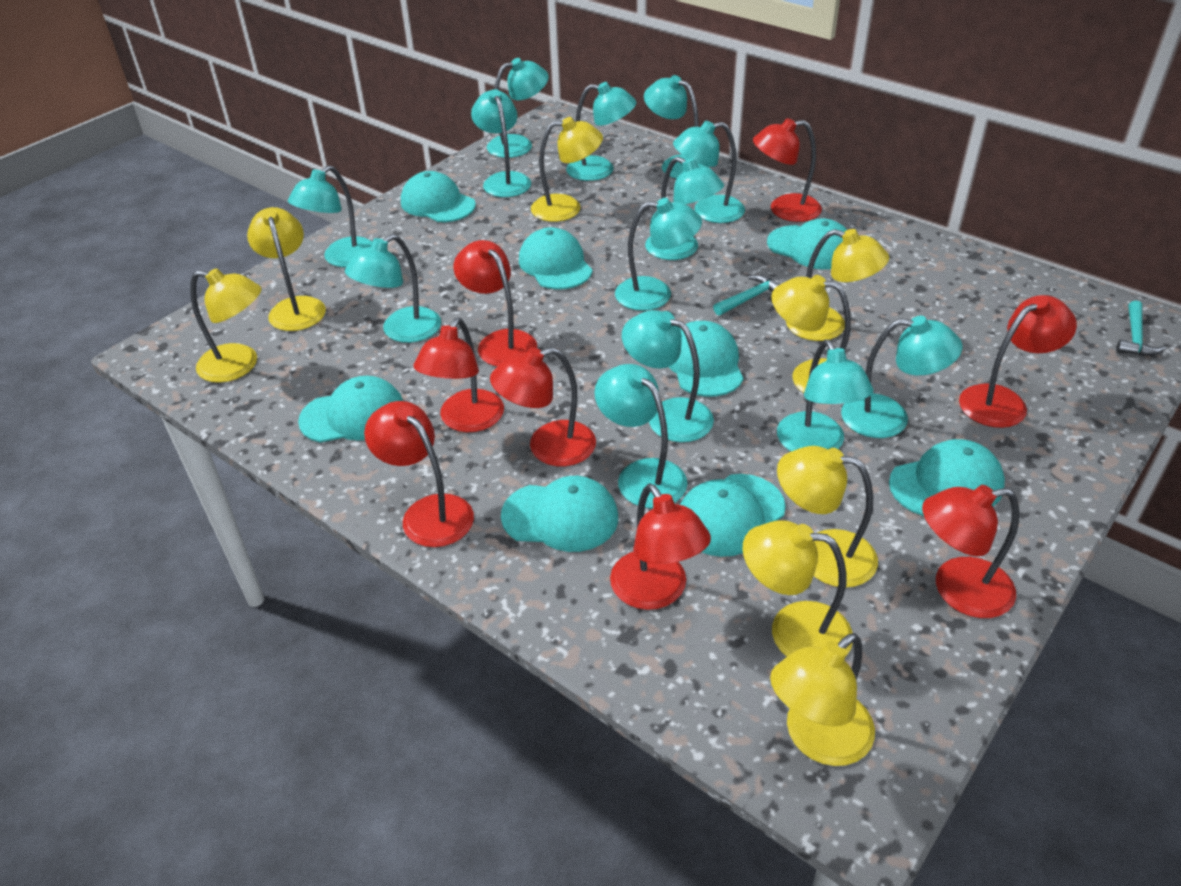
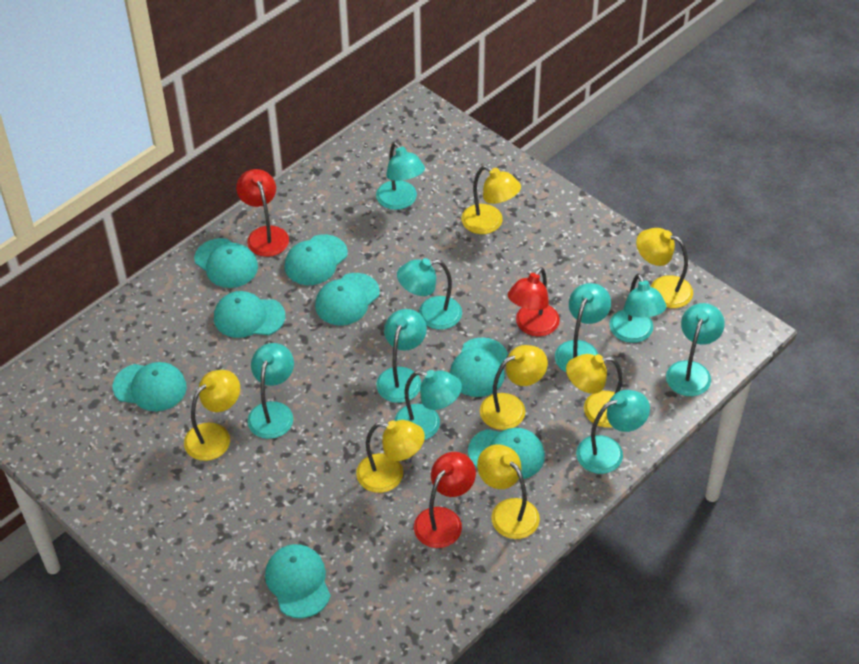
red lamp: 8 -> 3
turquoise hammer: 2 -> 0
turquoise lamp: 13 -> 9
yellow lamp: 8 -> 7

